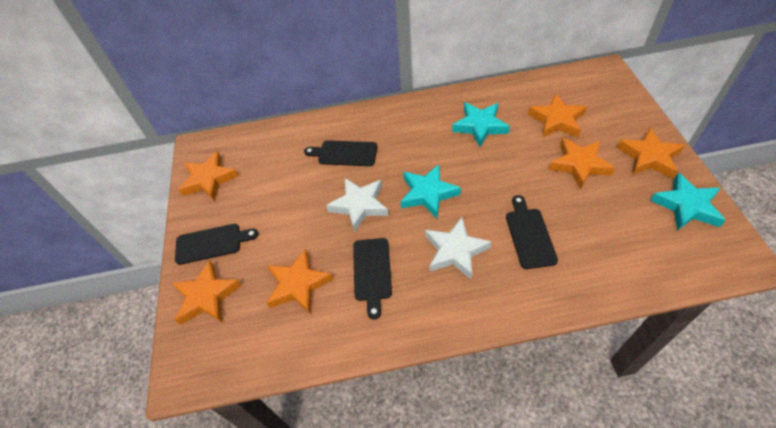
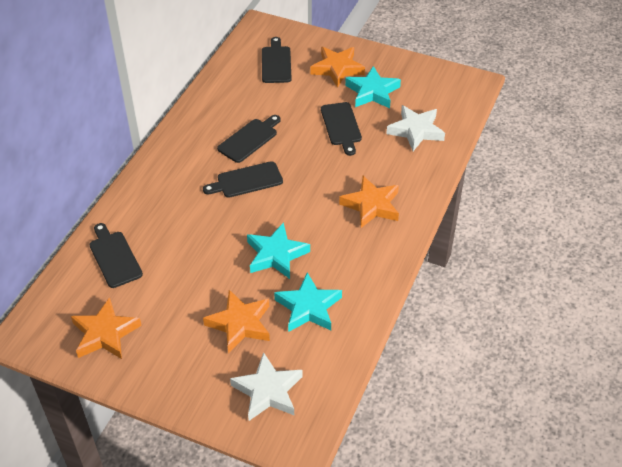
black cutting board: 4 -> 5
orange star: 6 -> 4

